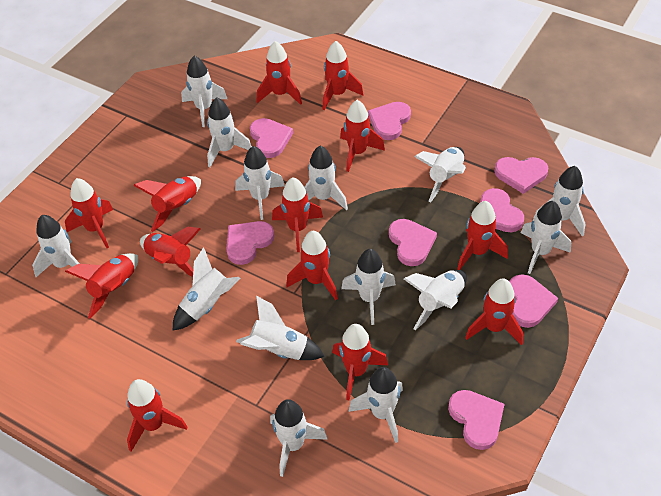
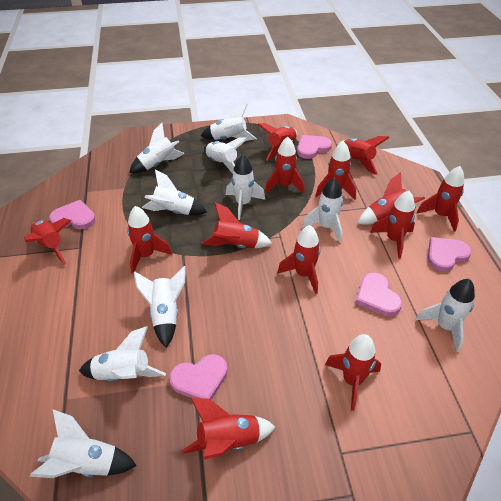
pink heart: 8 -> 5
white rocket: 14 -> 10

